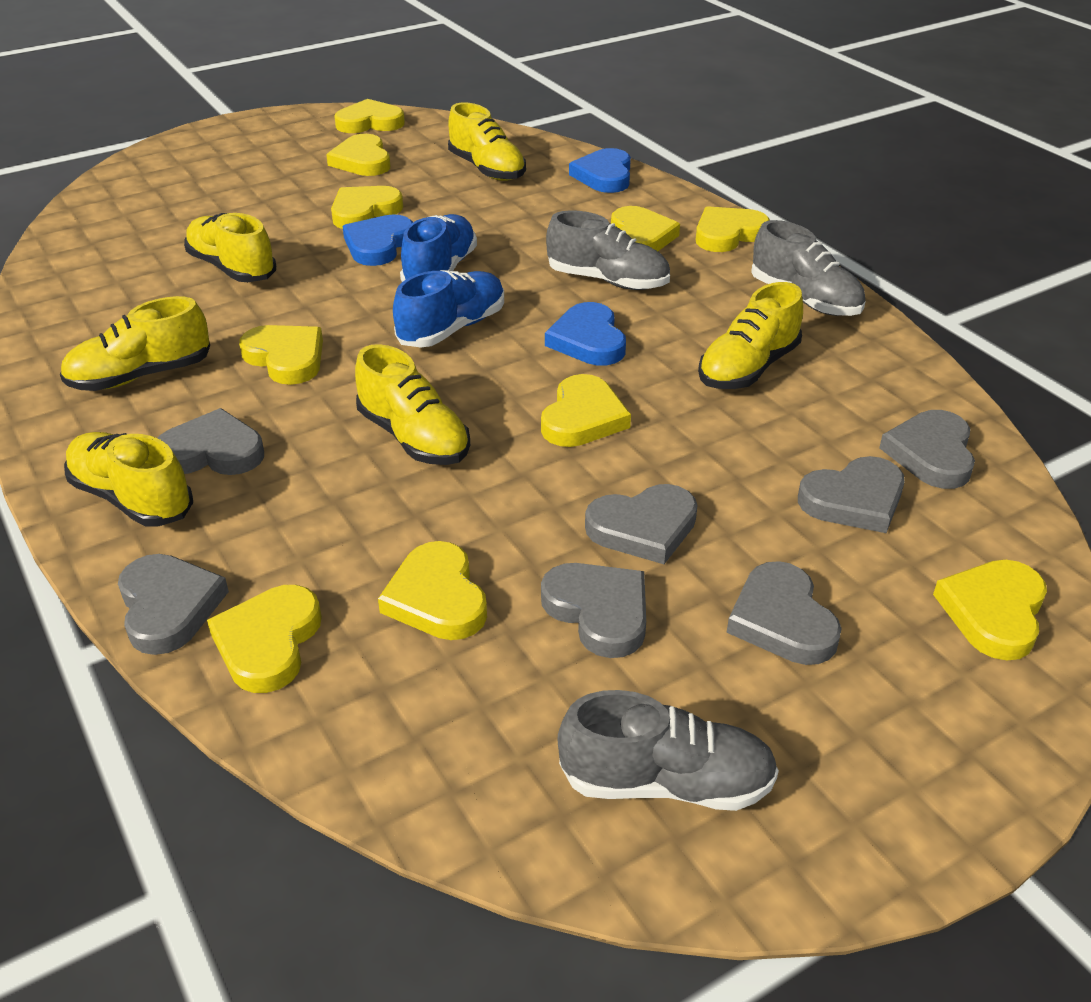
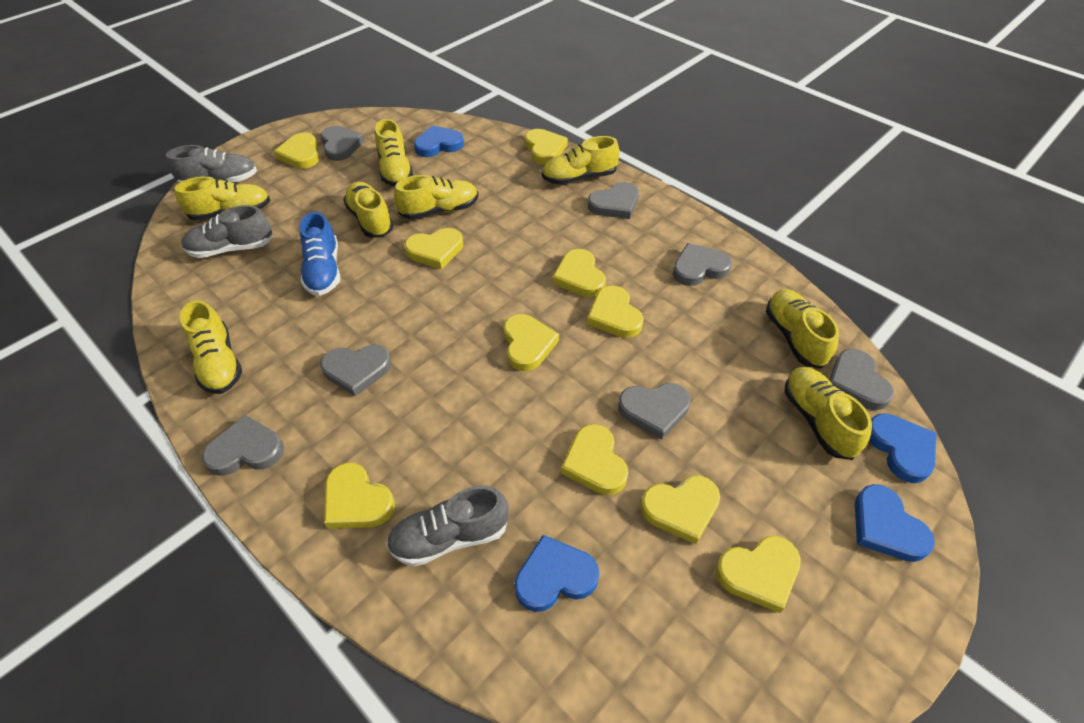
blue heart: 3 -> 4
blue shoe: 2 -> 1
yellow shoe: 6 -> 8

